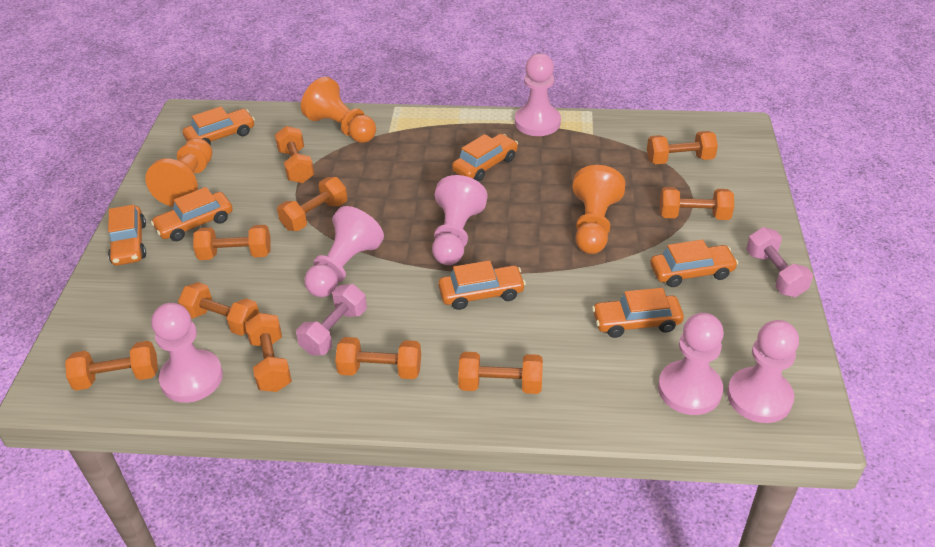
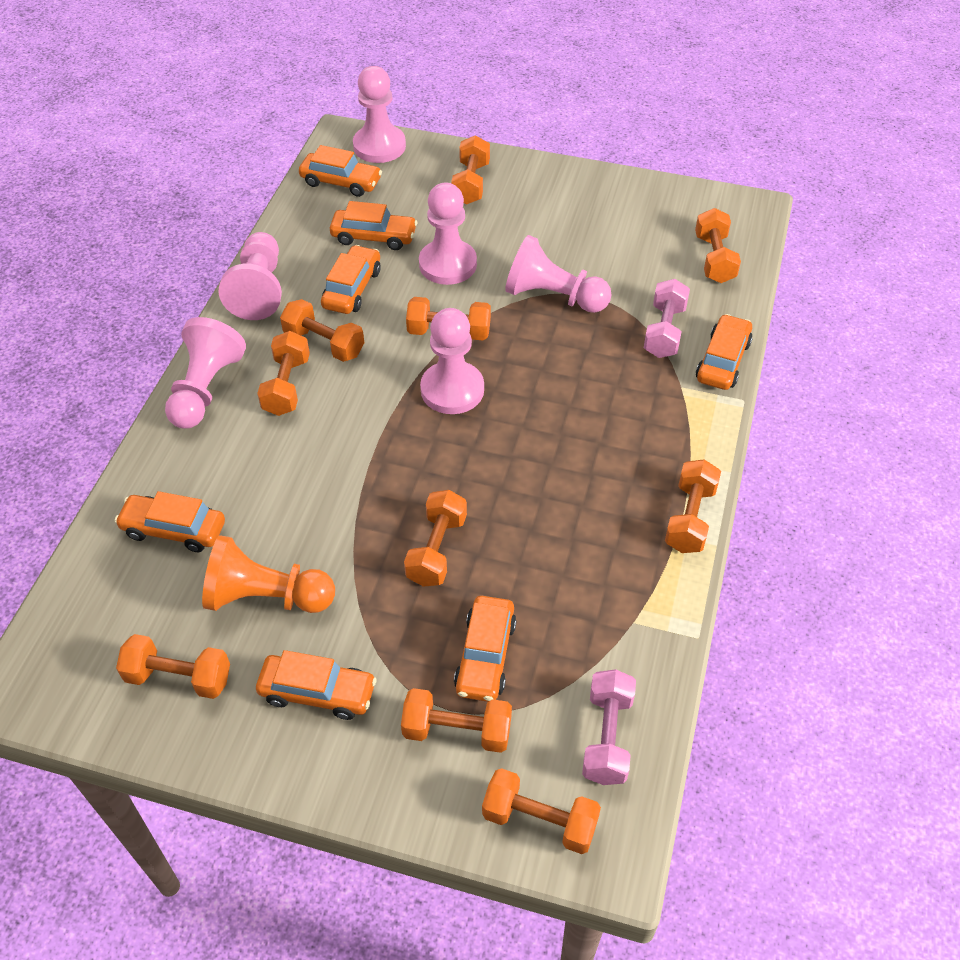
orange pawn: 3 -> 1

